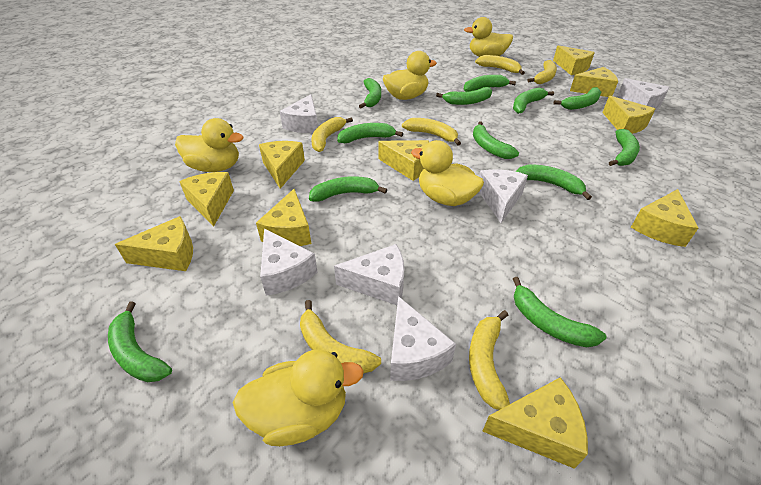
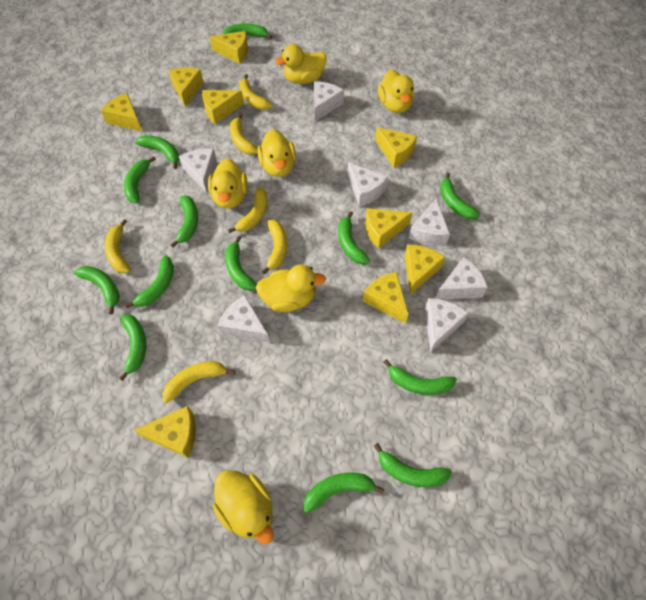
green banana: 12 -> 13
white cheese: 6 -> 7
yellow cheese: 10 -> 9
yellow duck: 5 -> 6

